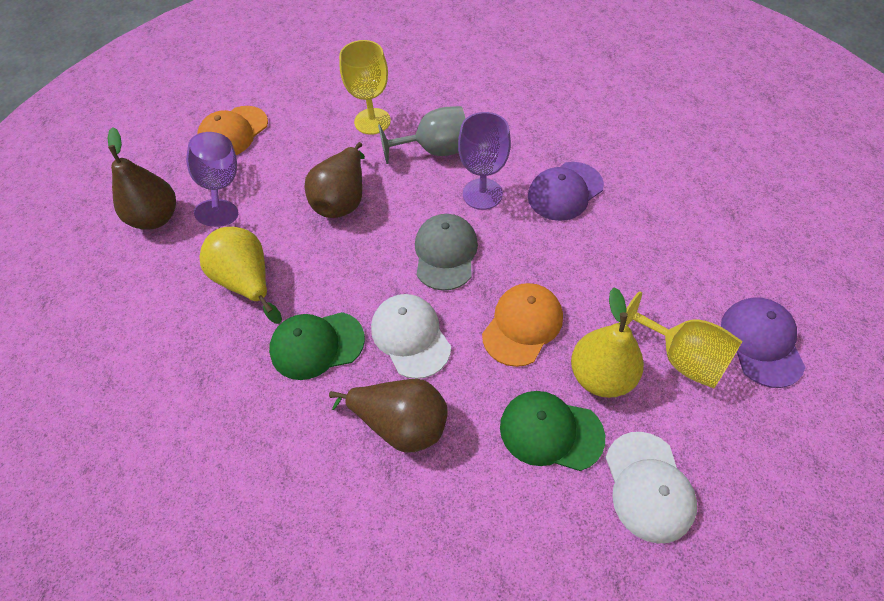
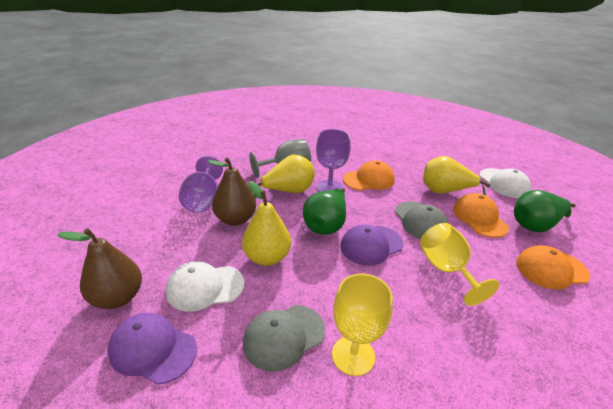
brown pear: 3 -> 2
green cap: 2 -> 0
green pear: 0 -> 2
grey cap: 1 -> 2
orange cap: 2 -> 3
yellow pear: 2 -> 3

